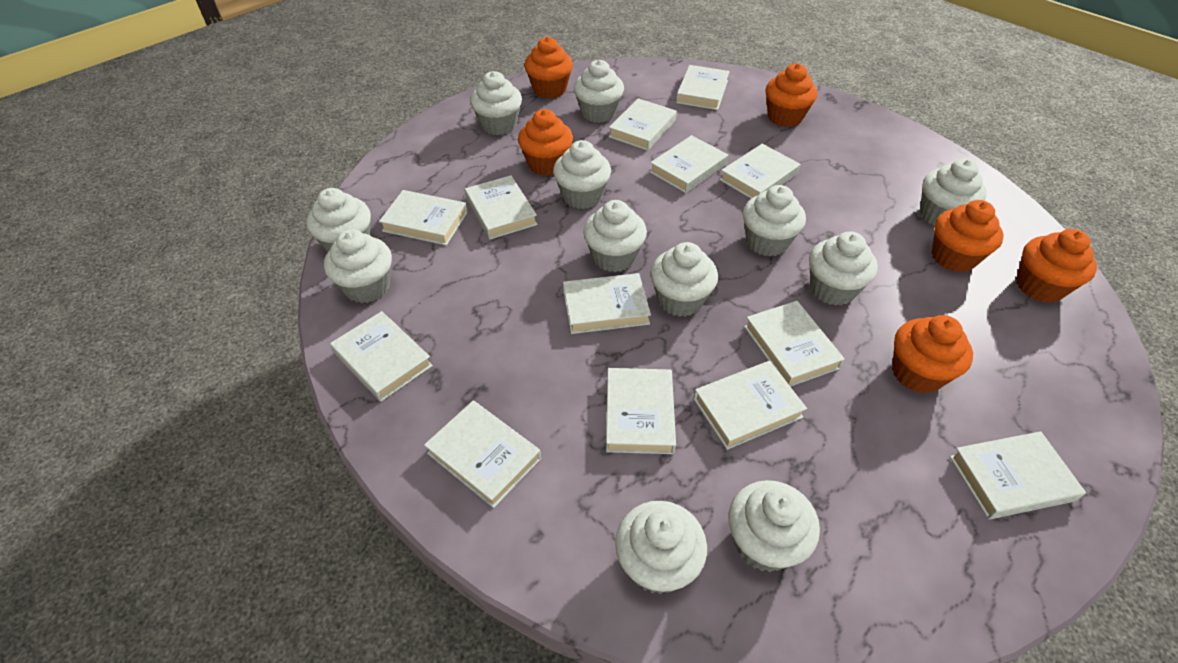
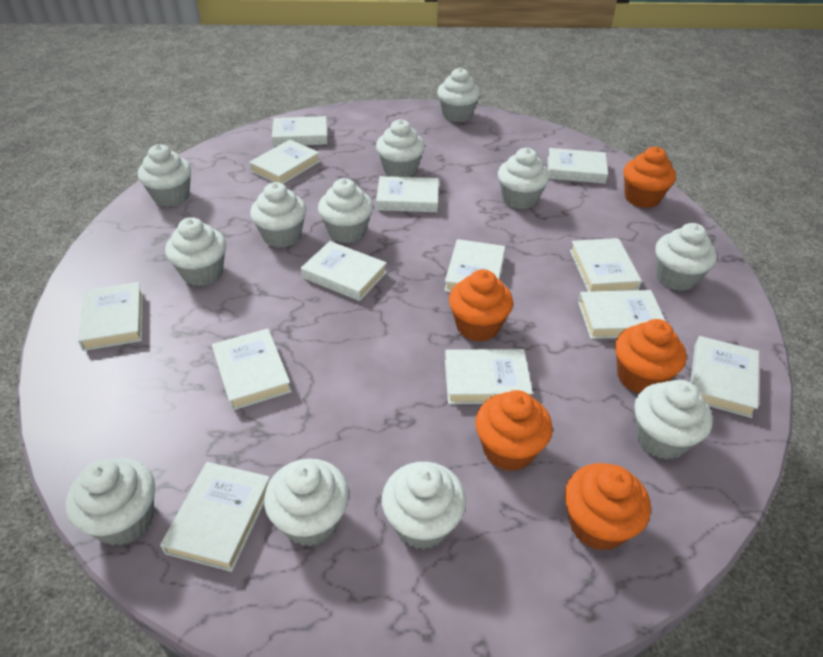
orange cupcake: 6 -> 5

